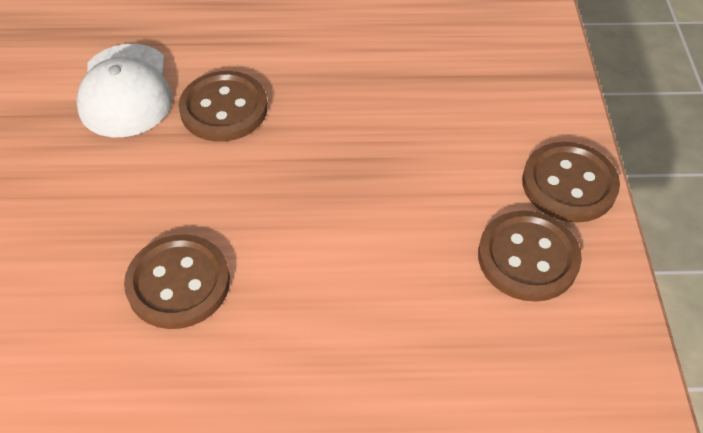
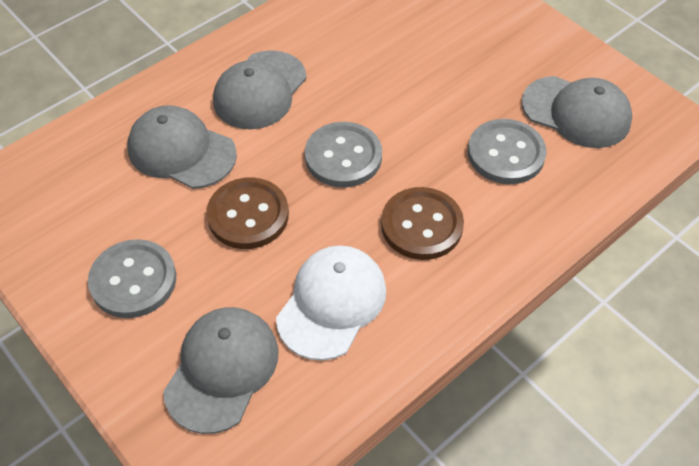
brown button: 4 -> 2
grey button: 0 -> 3
grey cap: 0 -> 4

